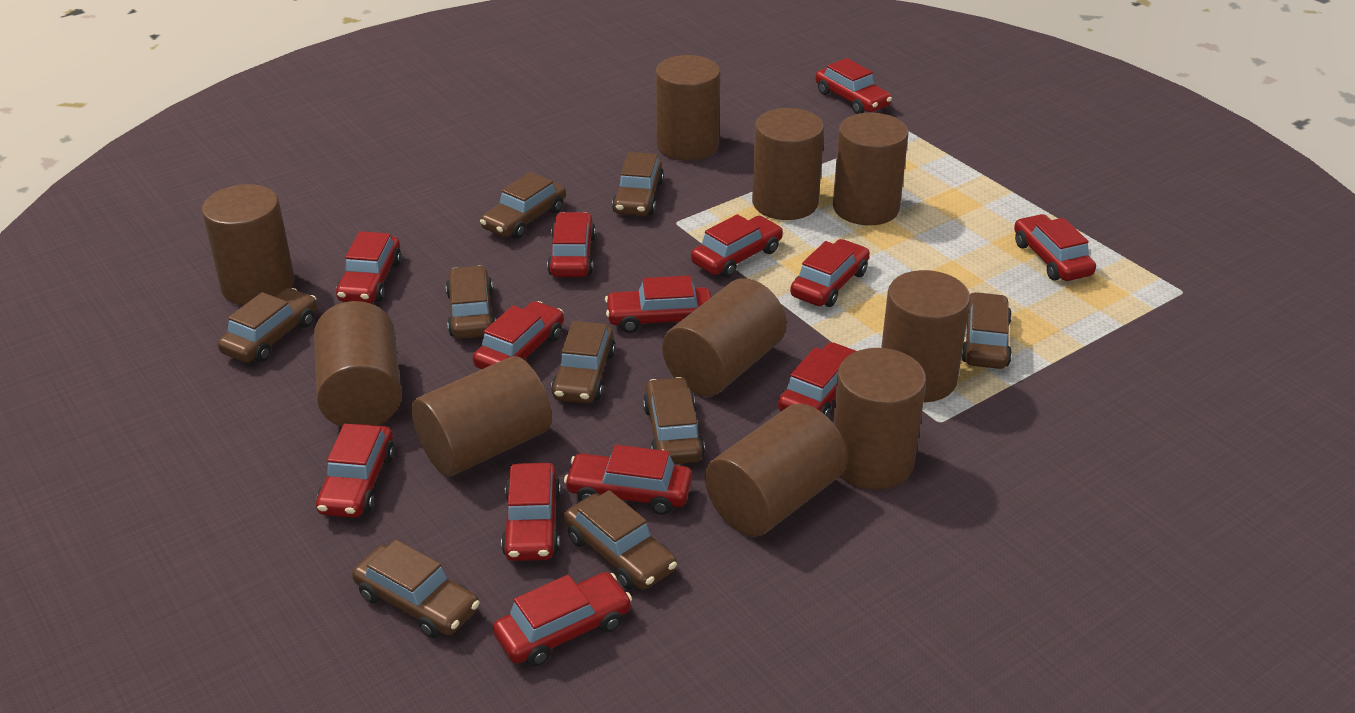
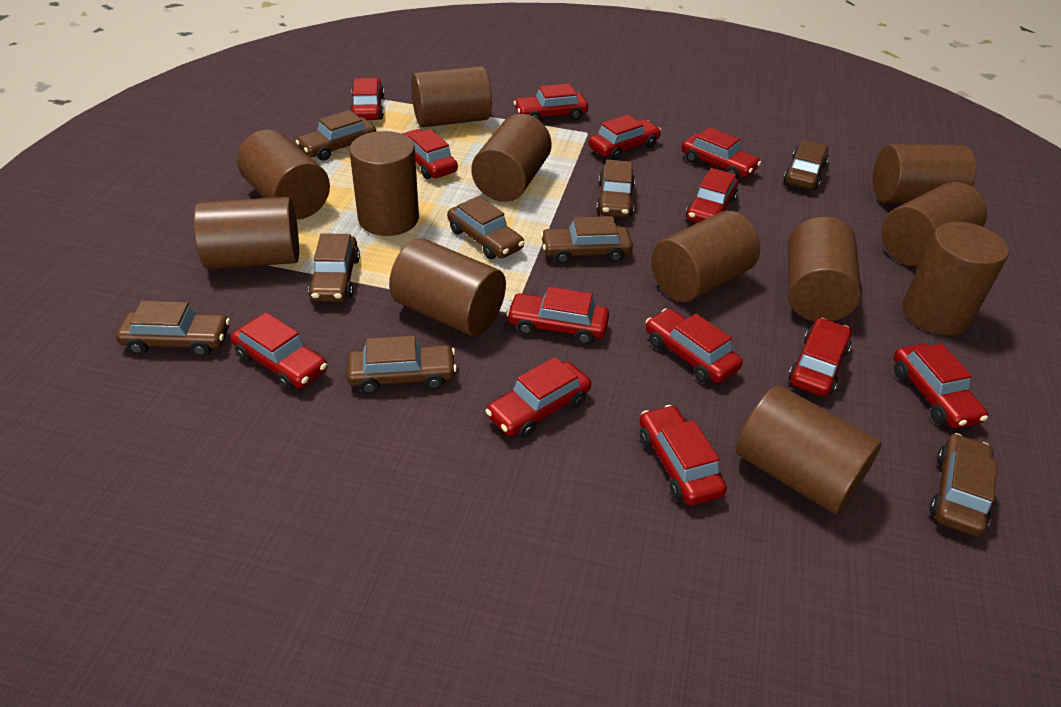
brown cylinder: 10 -> 12

